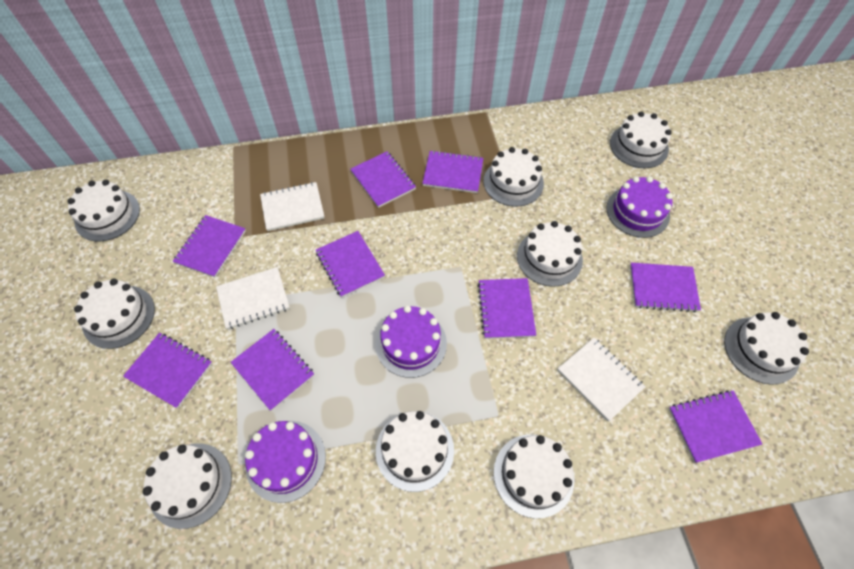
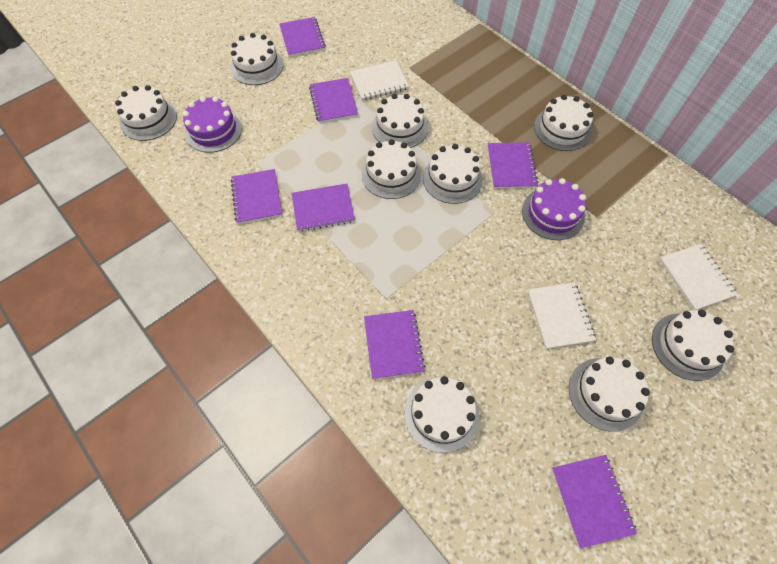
purple cake: 3 -> 2
purple notebook: 9 -> 7

